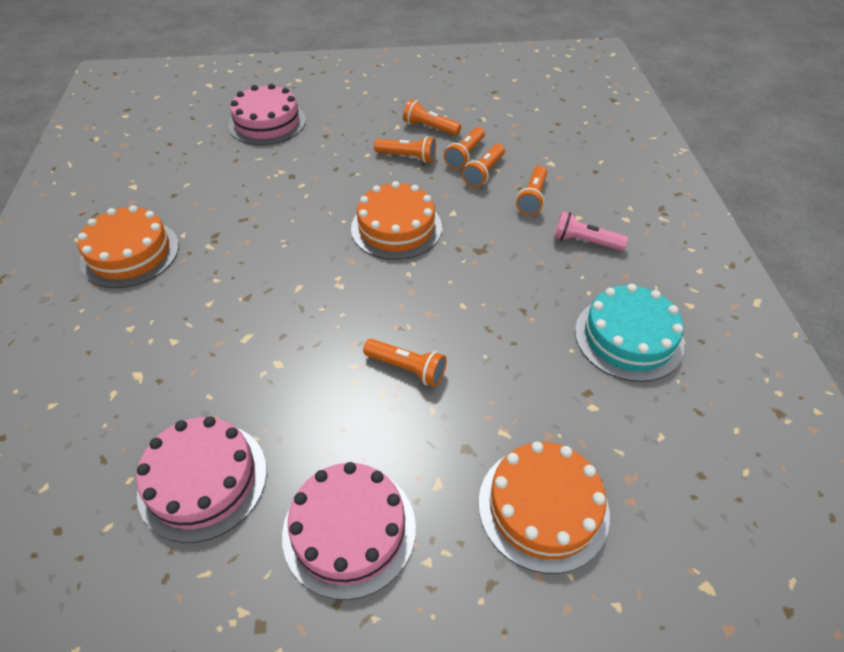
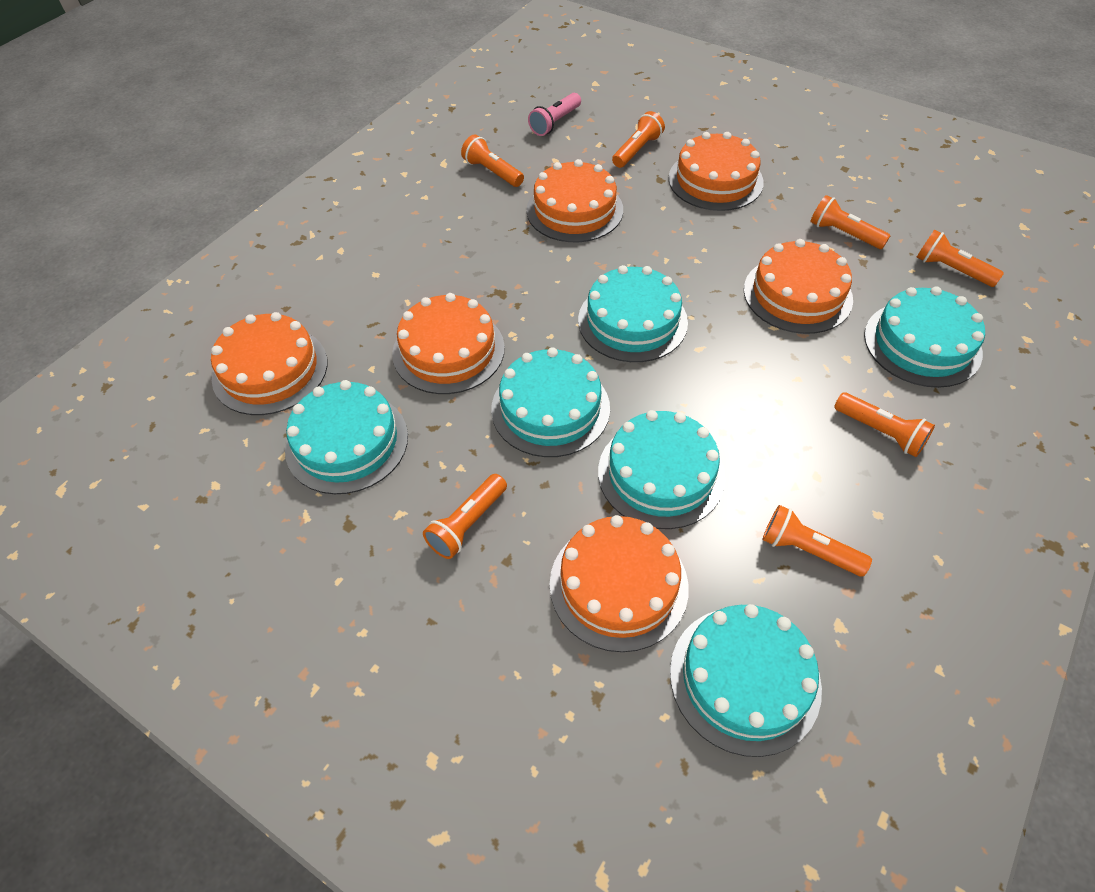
orange cake: 3 -> 6
orange flashlight: 6 -> 7
pink cake: 3 -> 0
turquoise cake: 1 -> 6

